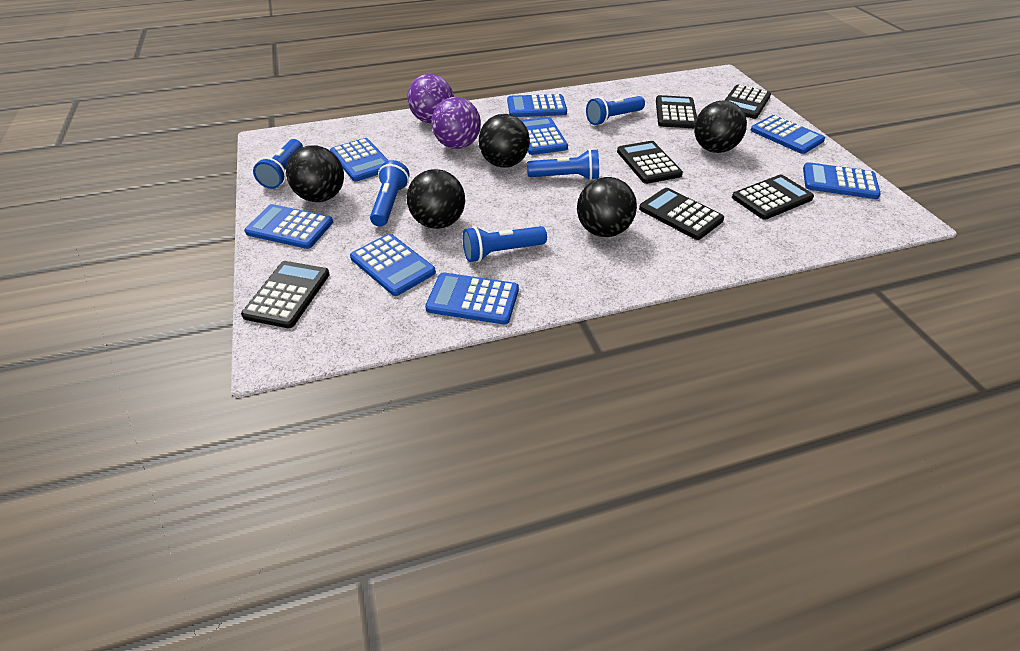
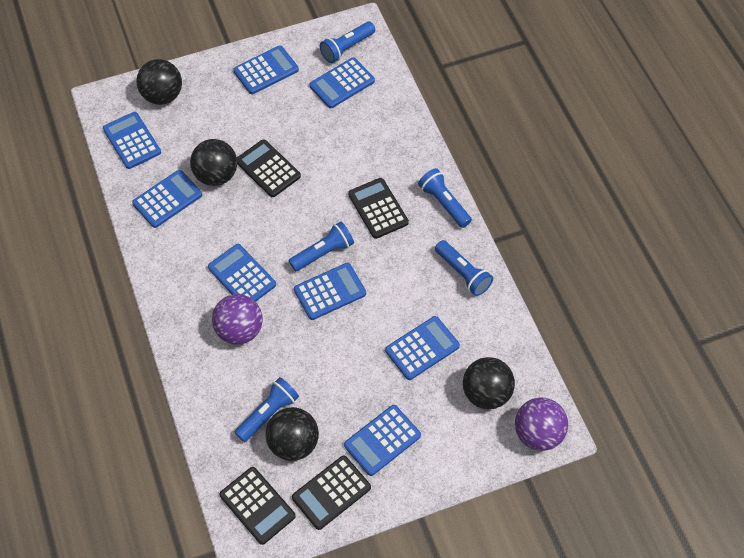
black ball: 5 -> 4
black calculator: 6 -> 4

